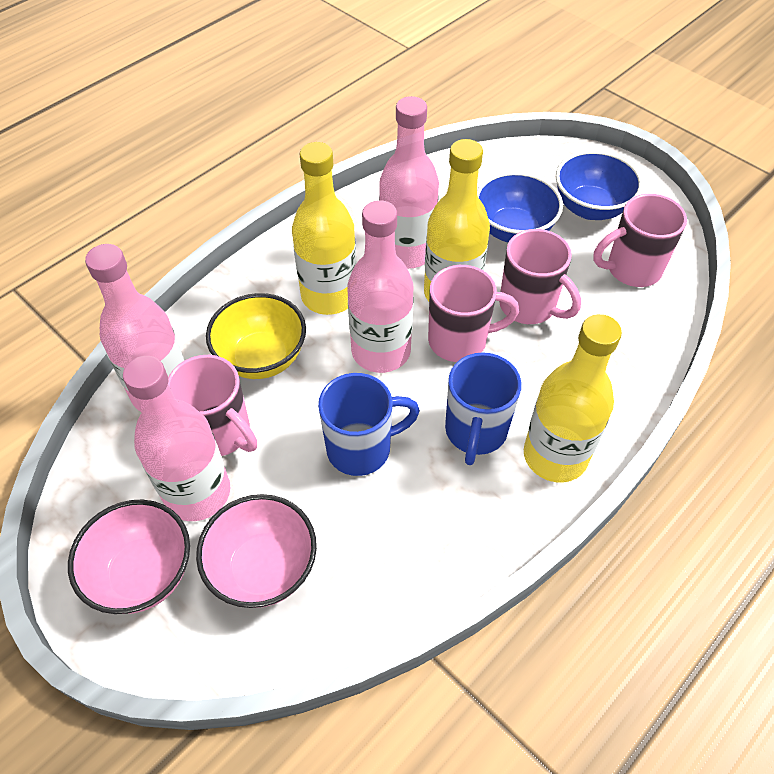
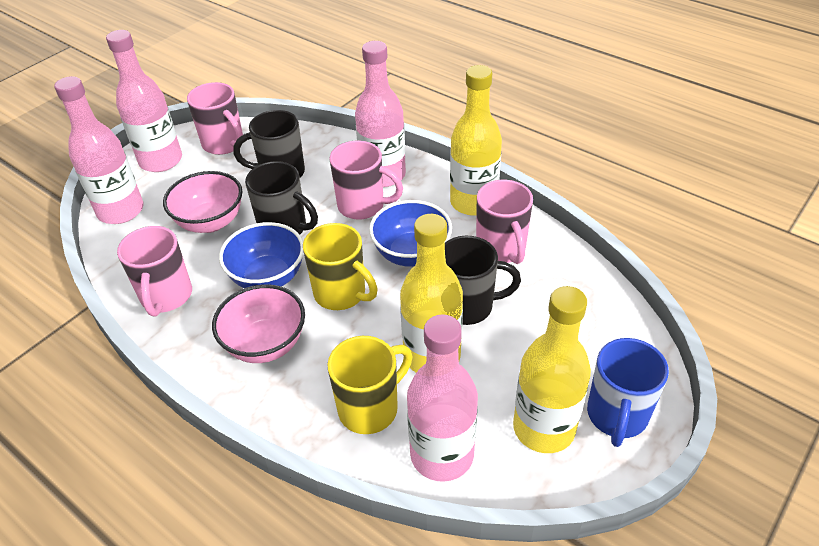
black mug: 0 -> 3
blue mug: 2 -> 1
yellow bowl: 1 -> 0
yellow mug: 0 -> 2

